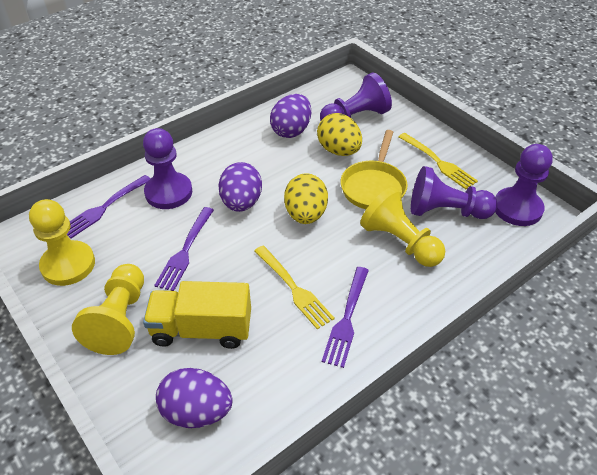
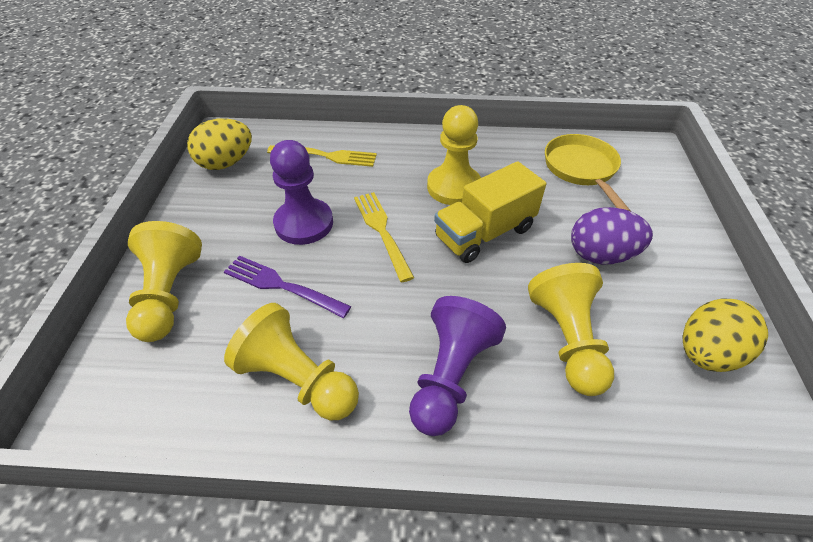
purple egg: 3 -> 1
purple fork: 3 -> 1
purple pawn: 4 -> 2
yellow pawn: 3 -> 4

